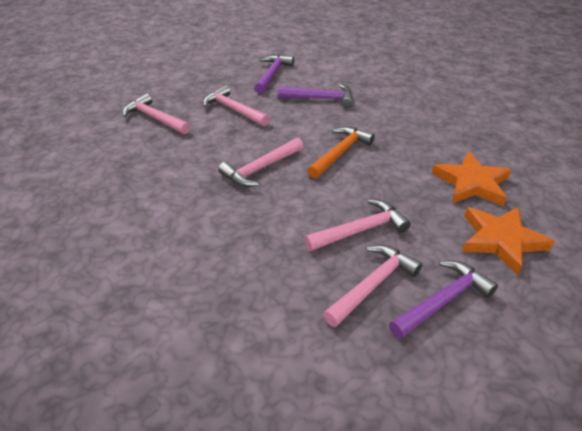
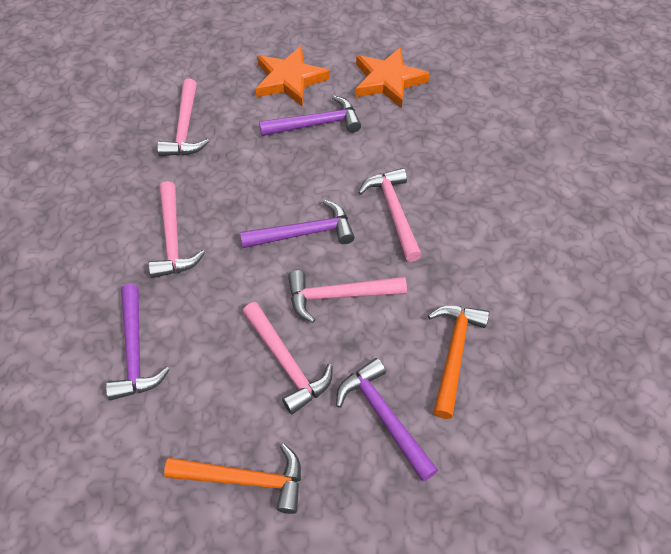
orange hammer: 1 -> 2
purple hammer: 3 -> 4

